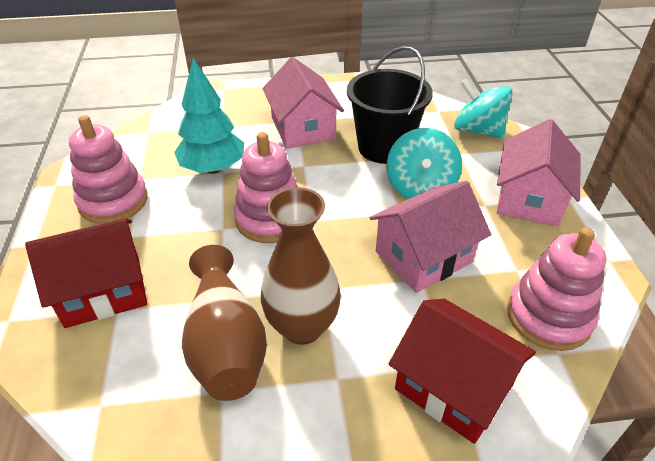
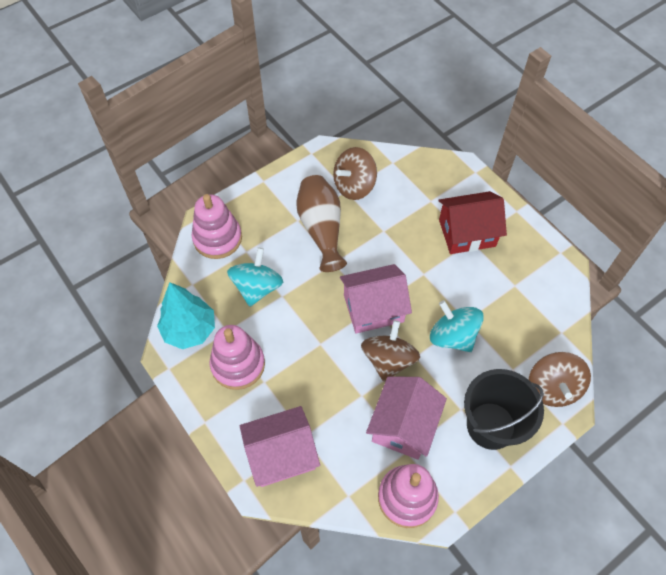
brown spinning top: 0 -> 3
brown vase: 2 -> 1
red house: 2 -> 1

